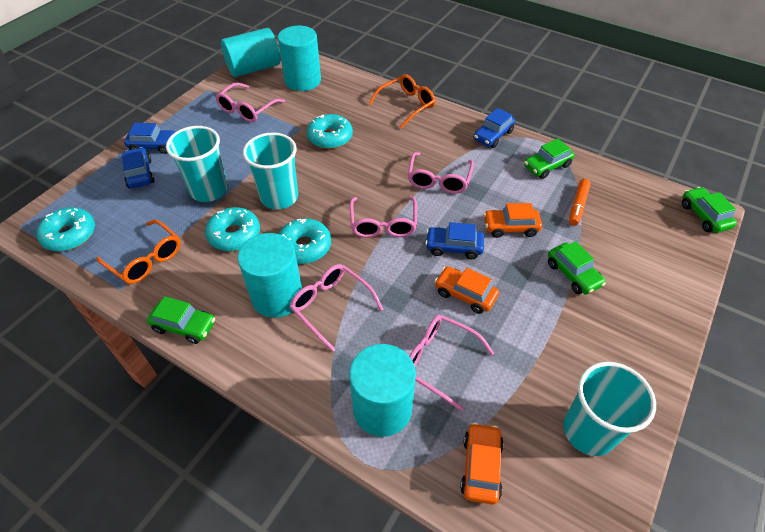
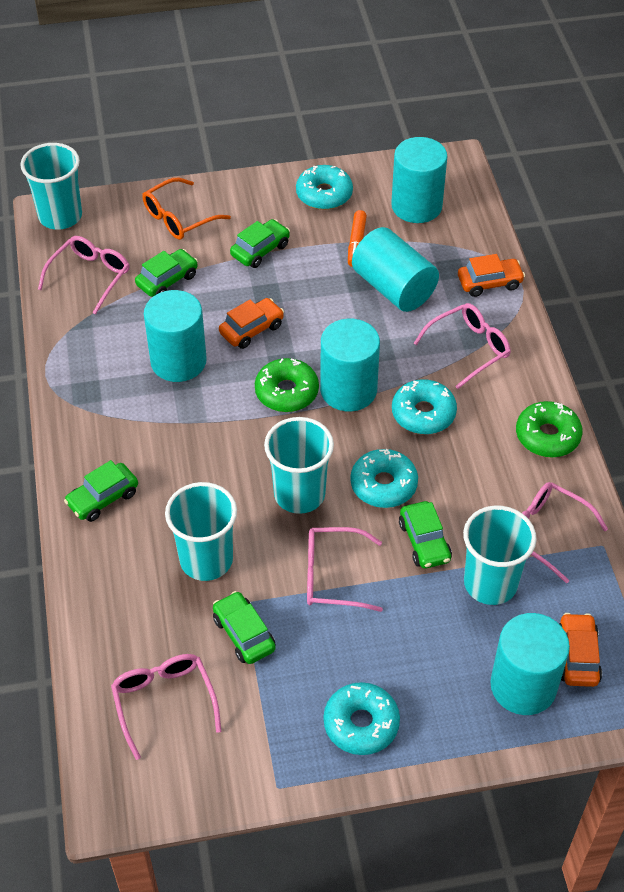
blue car: 4 -> 0
green car: 4 -> 5
green donut: 0 -> 2
orange glasses: 2 -> 1
turquoise cup: 3 -> 4
turquoise cylinder: 4 -> 5

